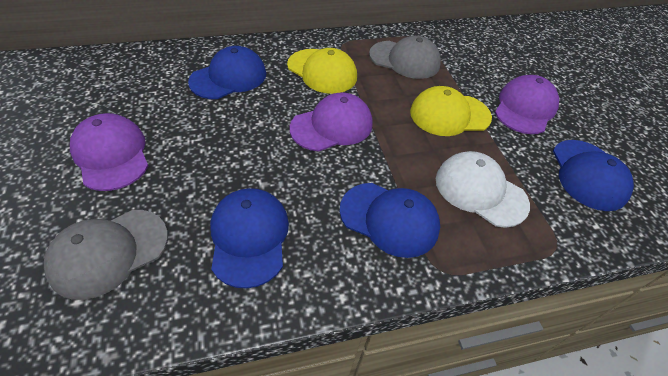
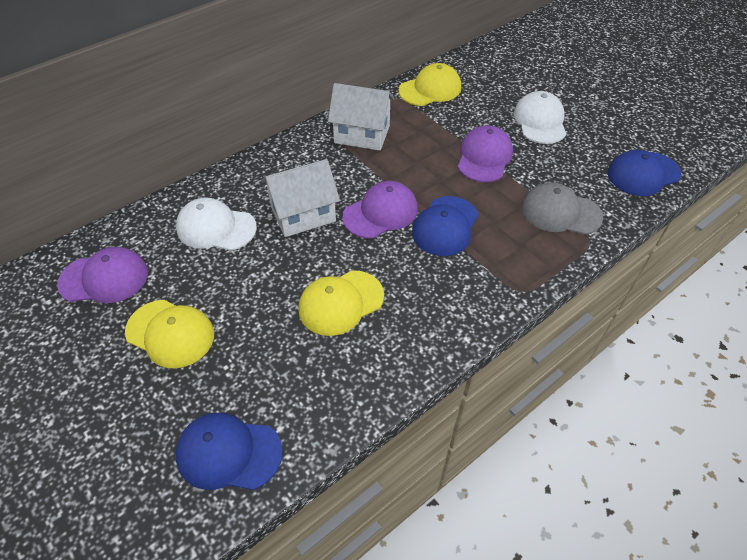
blue cap: 4 -> 3
grey cap: 2 -> 1
white cap: 1 -> 2
white house: 0 -> 2
yellow cap: 2 -> 3

